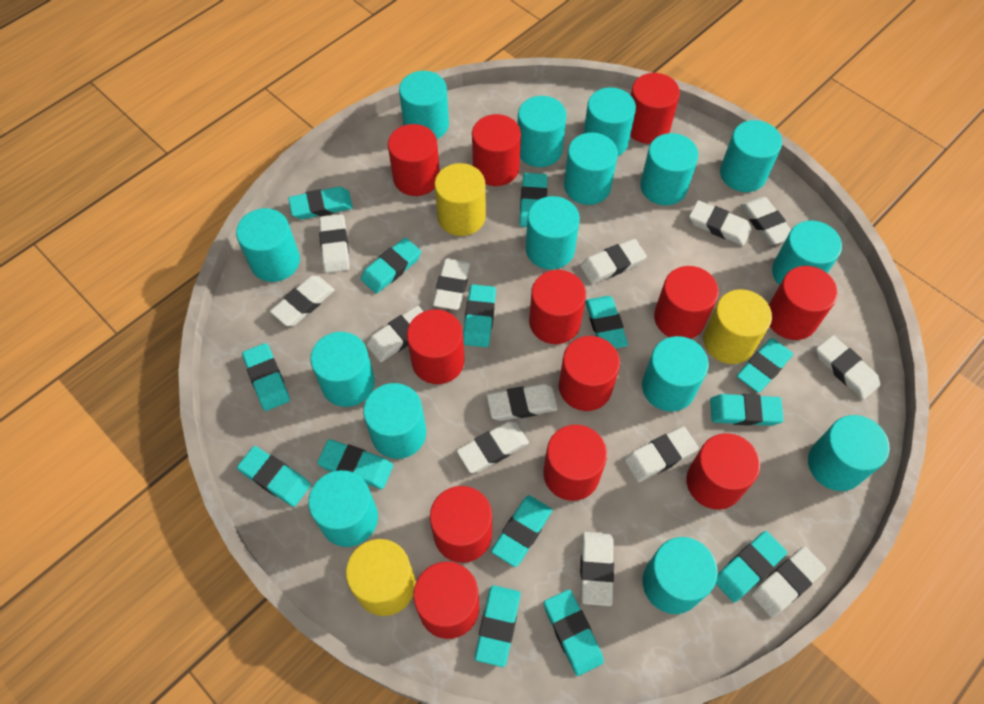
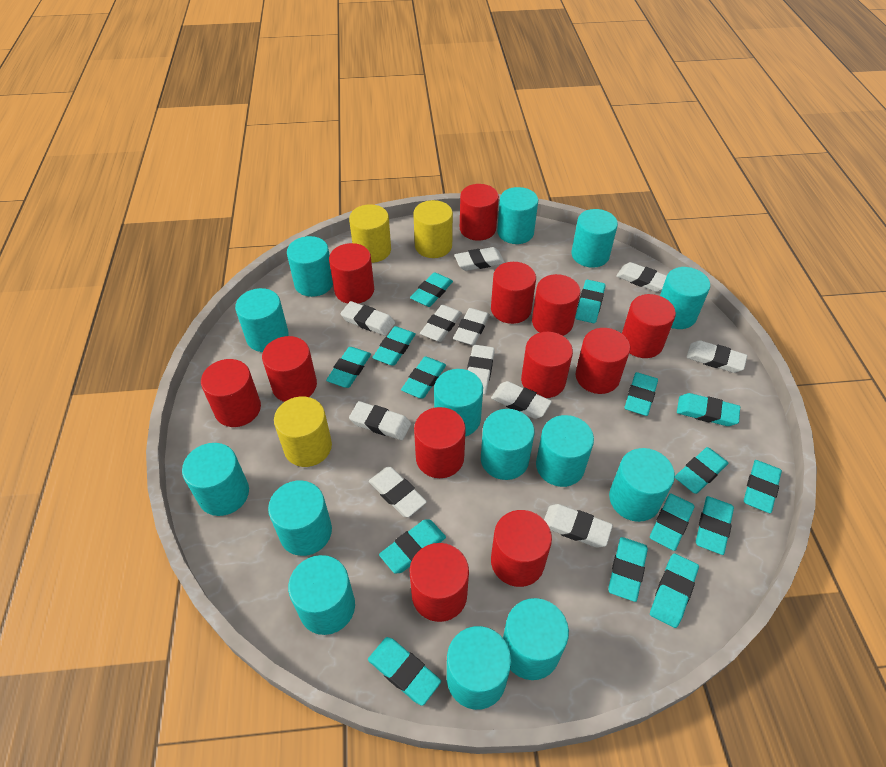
turquoise cylinder: 15 -> 14
turquoise eraser: 14 -> 15
white eraser: 13 -> 11

